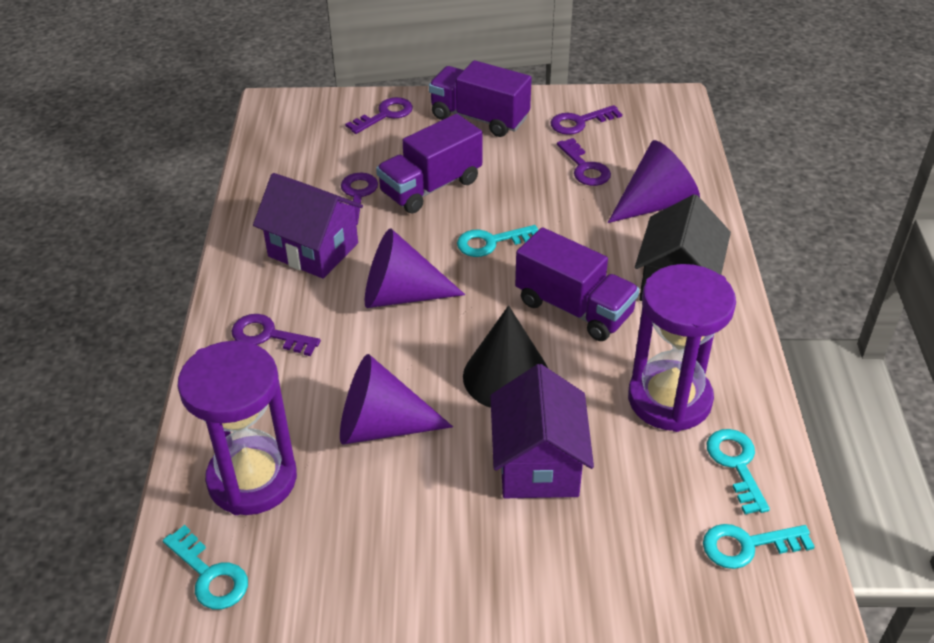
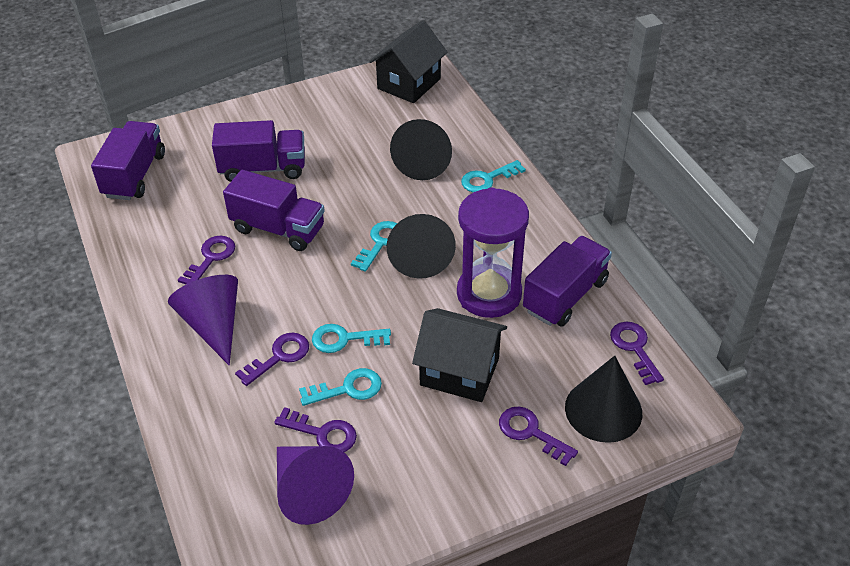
black cone: 1 -> 3
black house: 1 -> 2
purple cone: 3 -> 2
purple hourglass: 2 -> 1
purple house: 2 -> 0
purple truck: 3 -> 4

